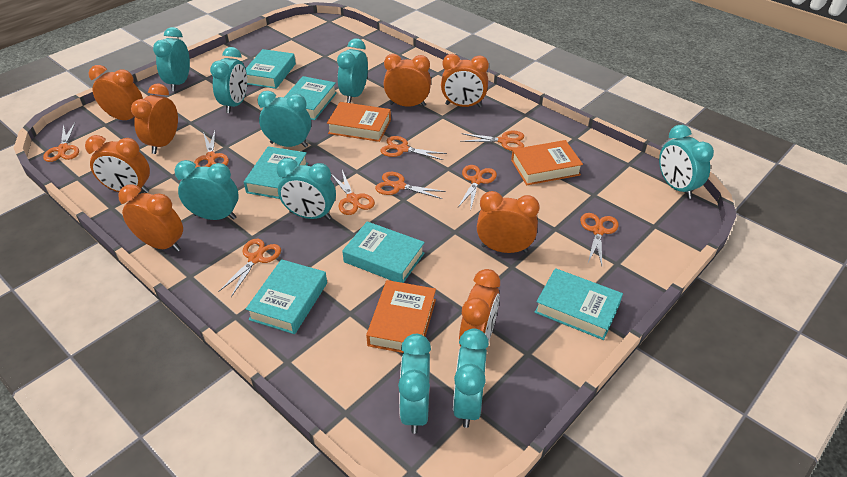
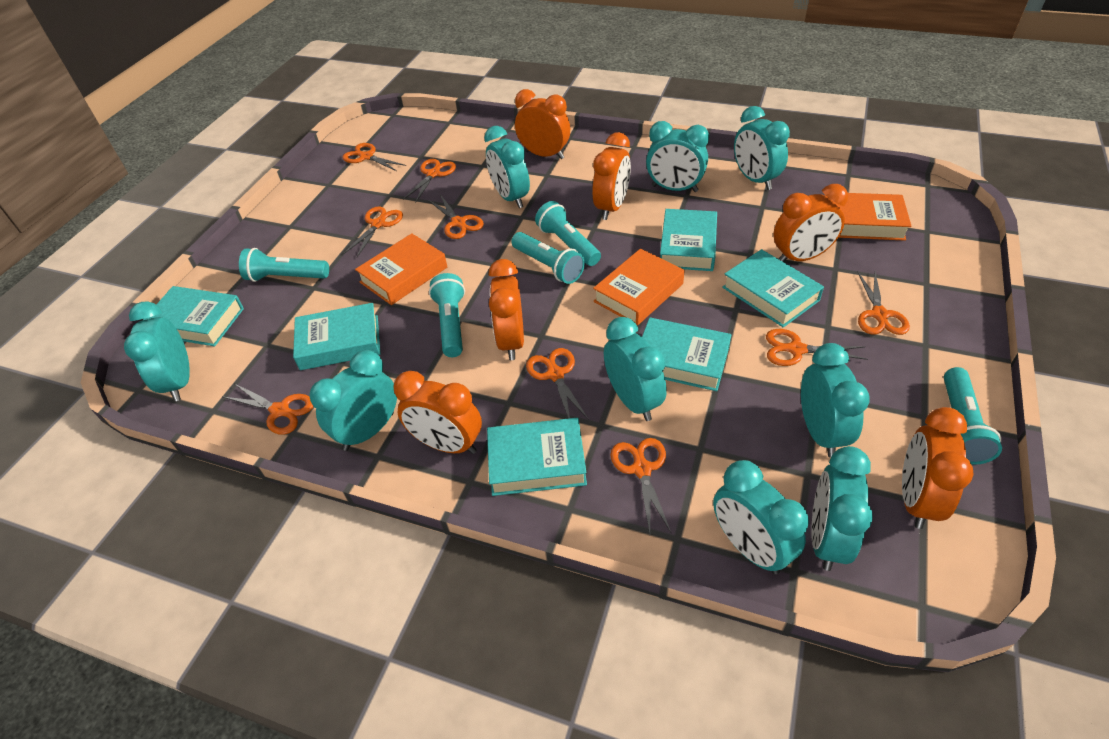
orange clock: 8 -> 6
turquoise flashlight: 0 -> 5

